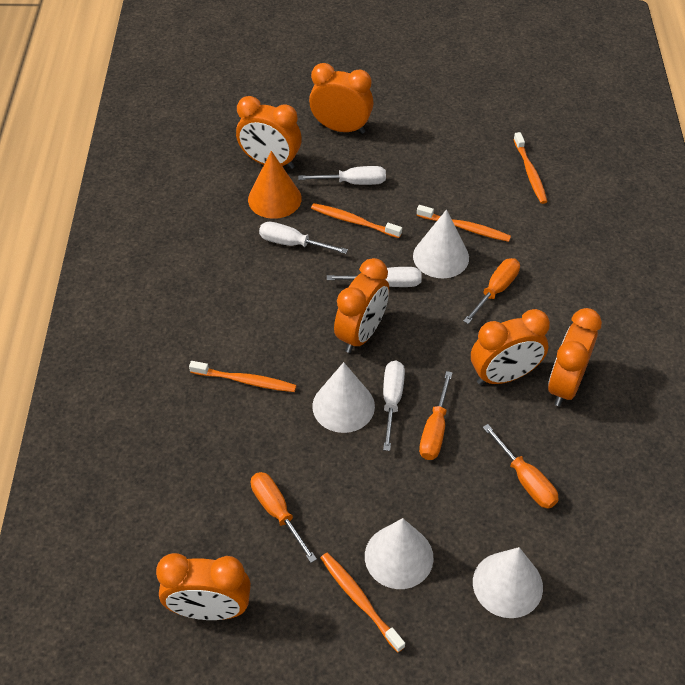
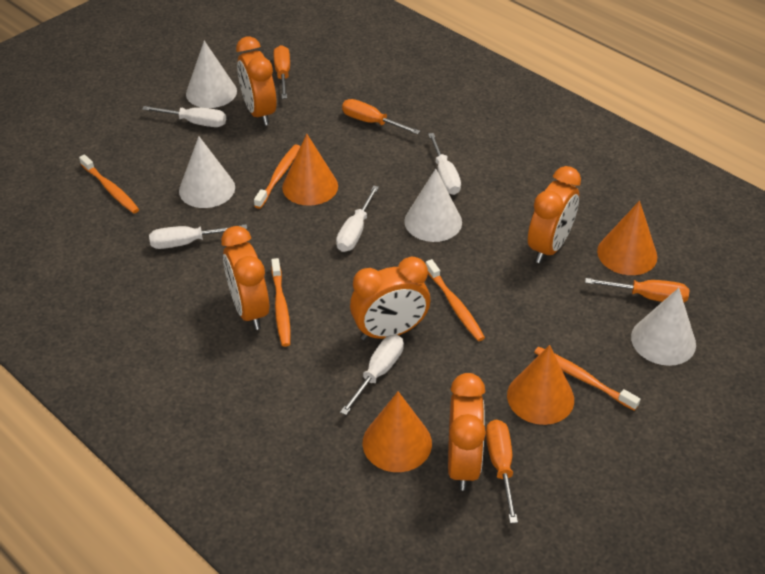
orange clock: 6 -> 5
orange cone: 1 -> 4
white screwdriver: 4 -> 5

